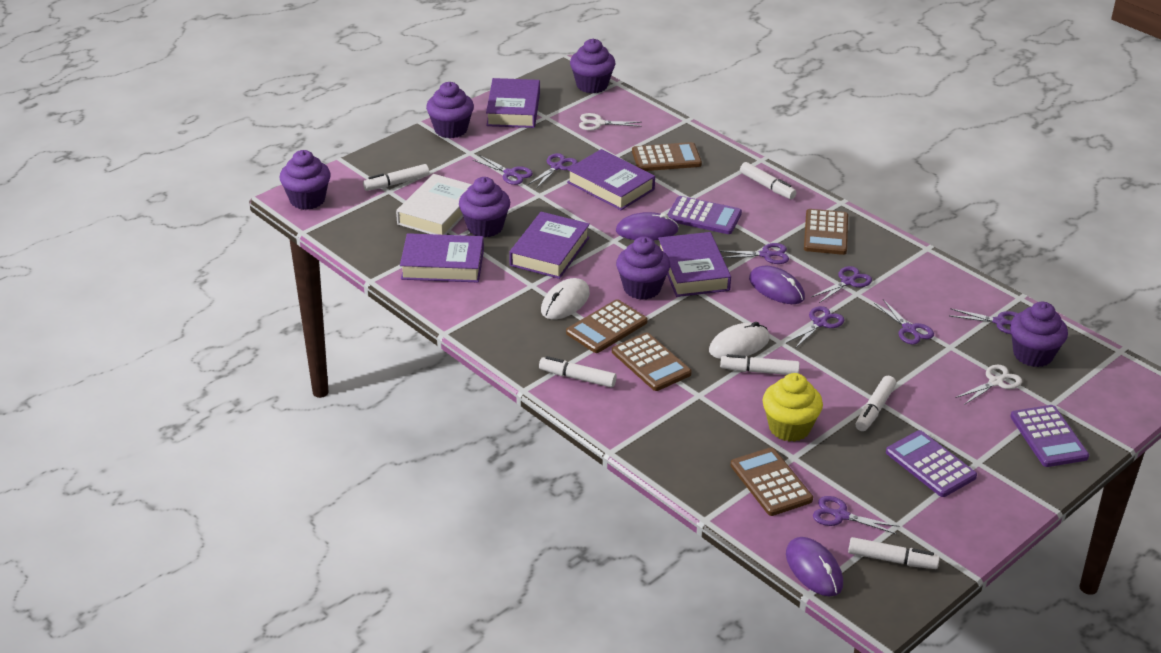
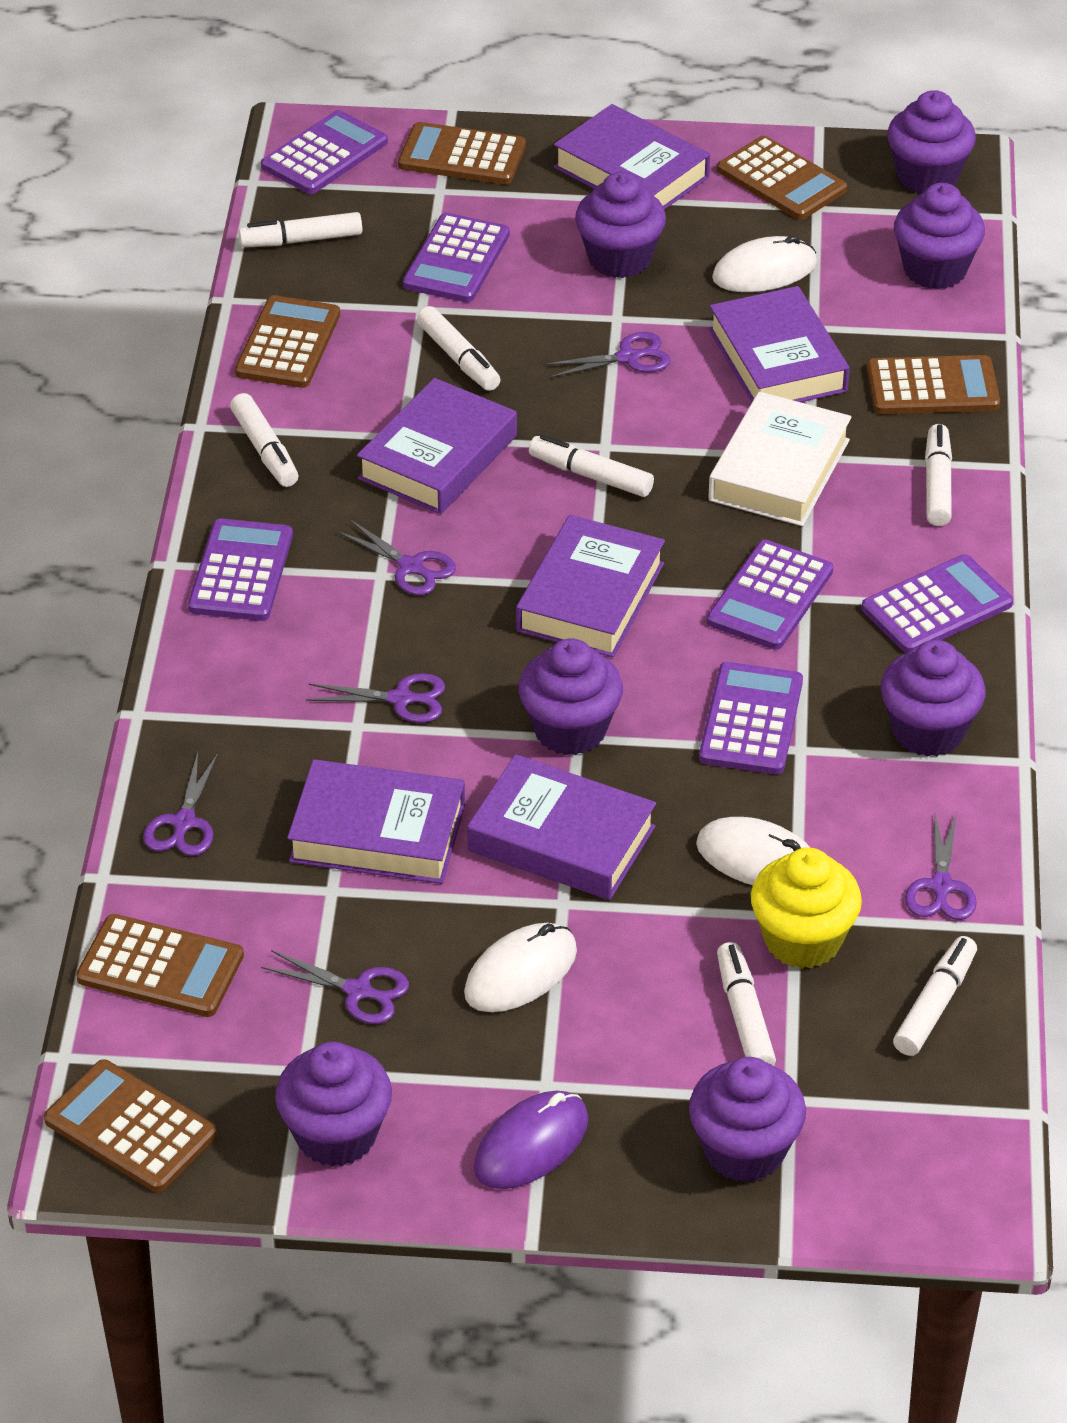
brown calculator: 5 -> 6
purple book: 5 -> 6
purple calculator: 3 -> 6
purple cupcake: 6 -> 7
purple mouse: 3 -> 1
purple scissors: 8 -> 6
white marker: 6 -> 7
white mouse: 2 -> 3
white scissors: 2 -> 0

